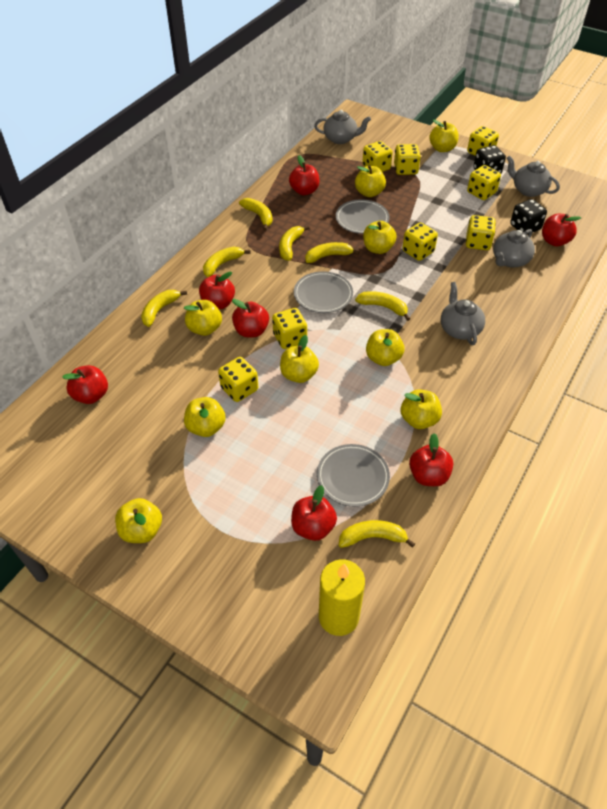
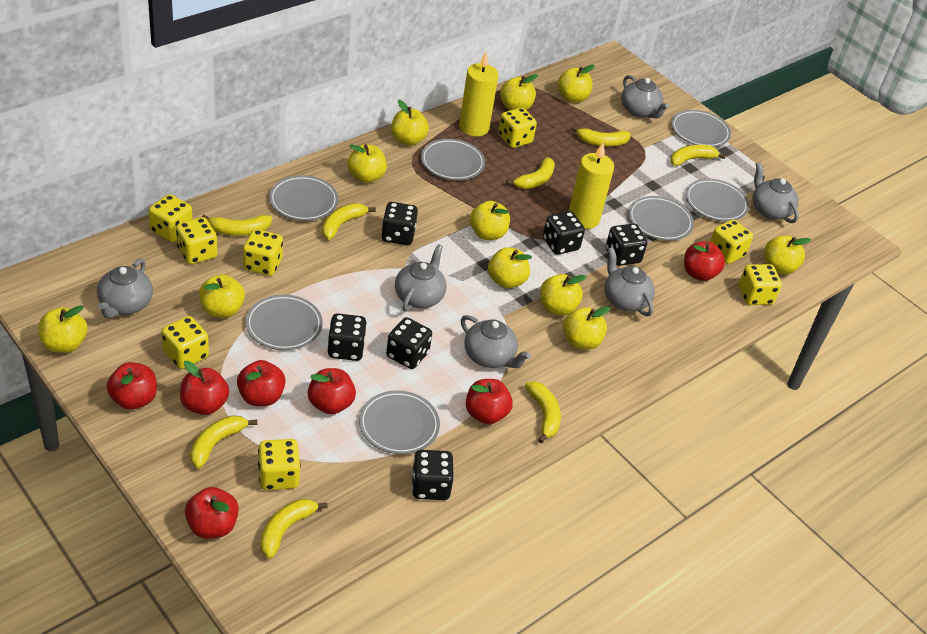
black dice: 2 -> 6
grey plate: 3 -> 7
grey teapot: 4 -> 6
yellow apple: 9 -> 11
yellow banana: 7 -> 8
yellow candle: 1 -> 2

